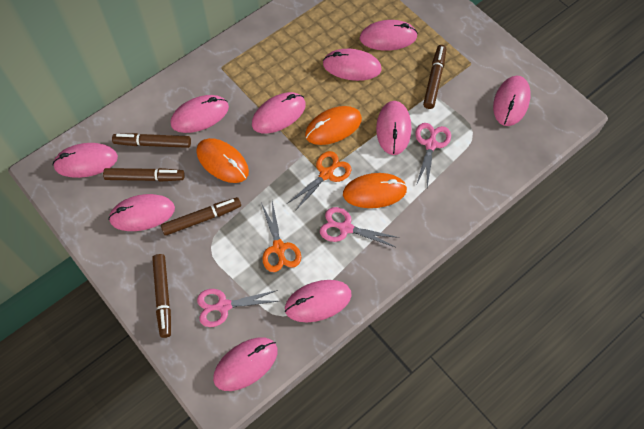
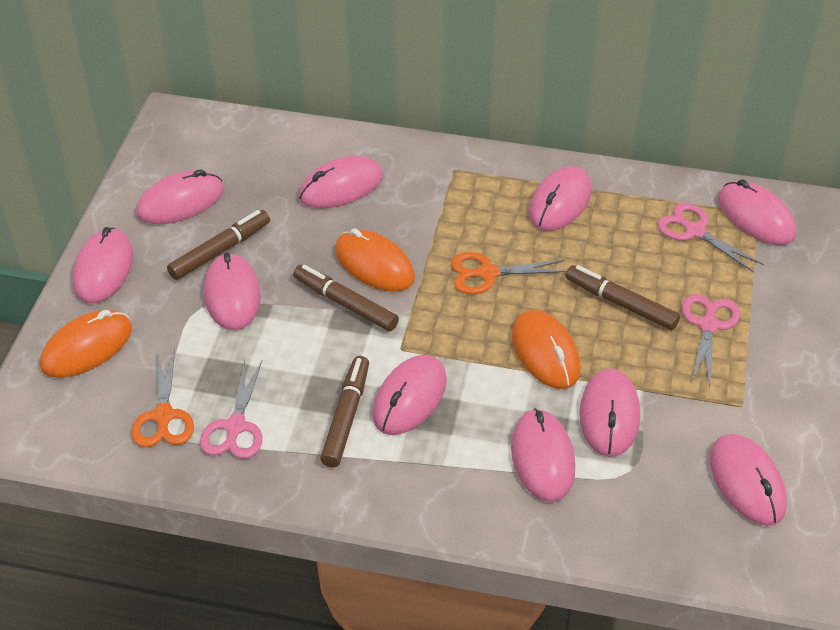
brown marker: 5 -> 4

